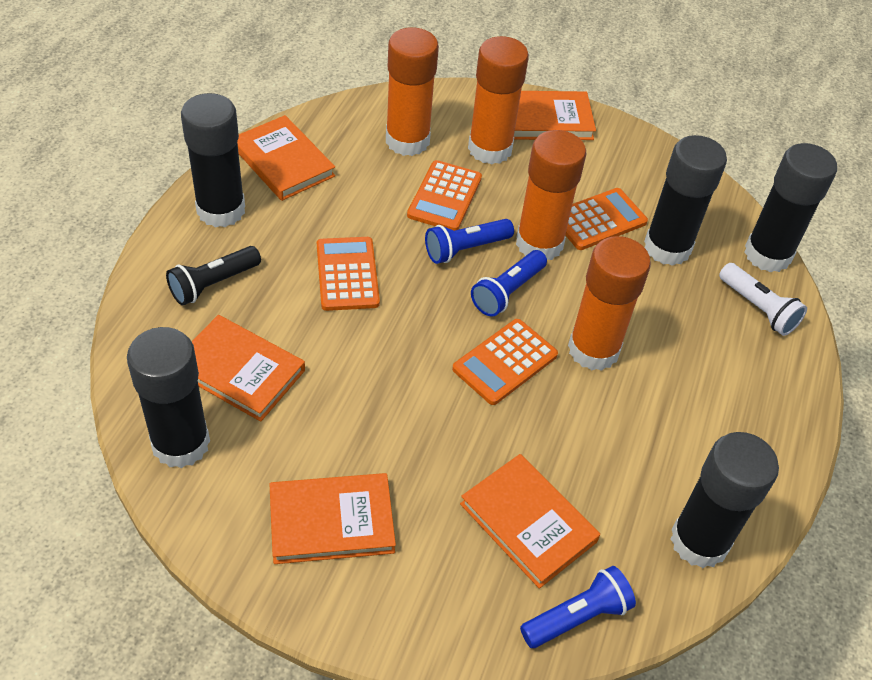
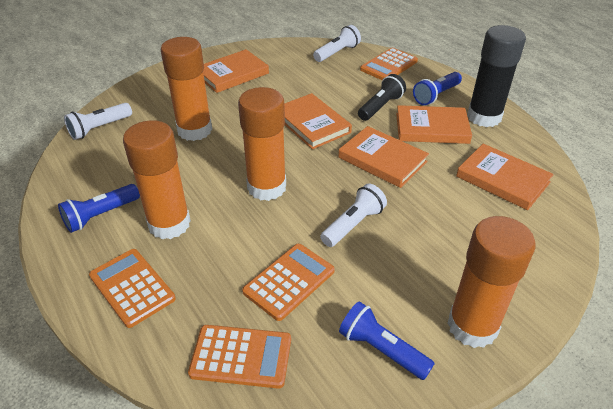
black glue stick: 5 -> 1
white flashlight: 1 -> 3

